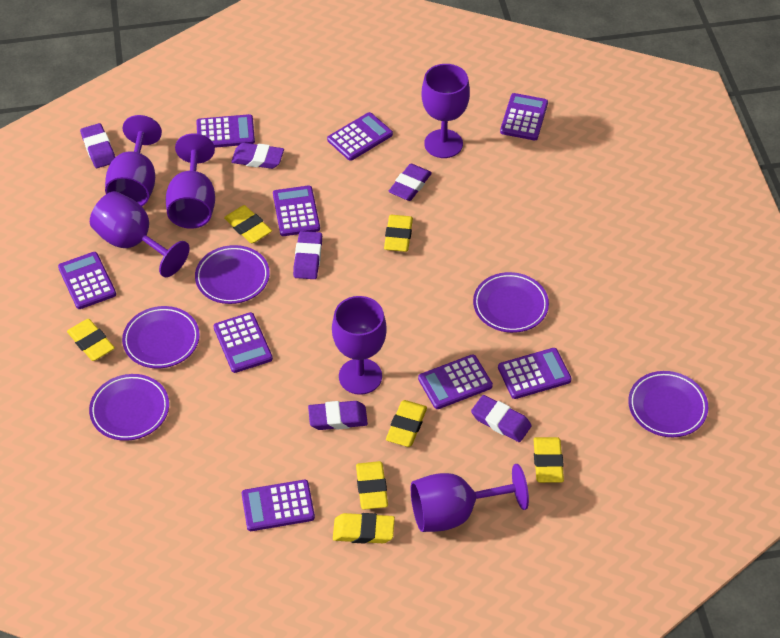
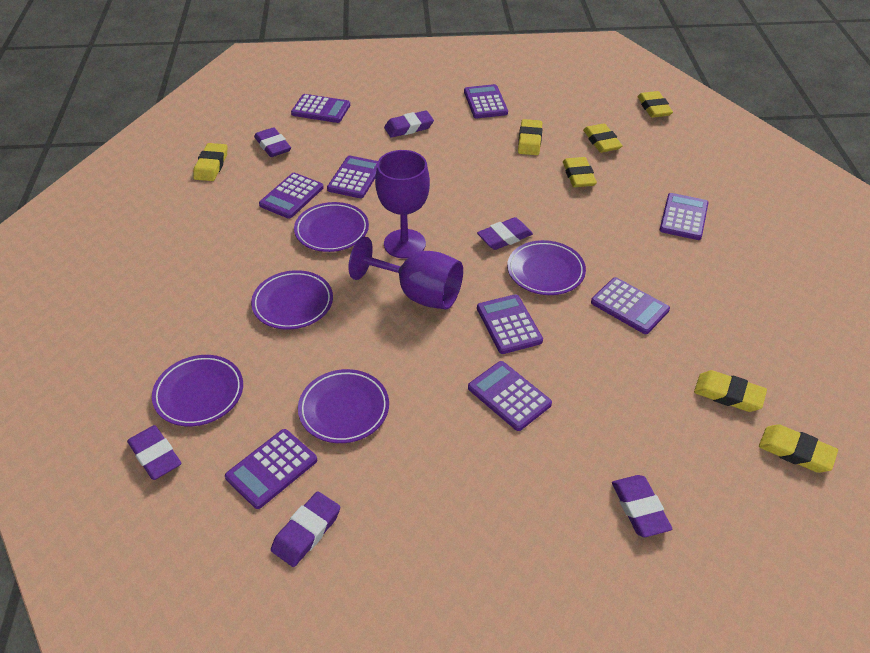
purple goblet: 6 -> 2

